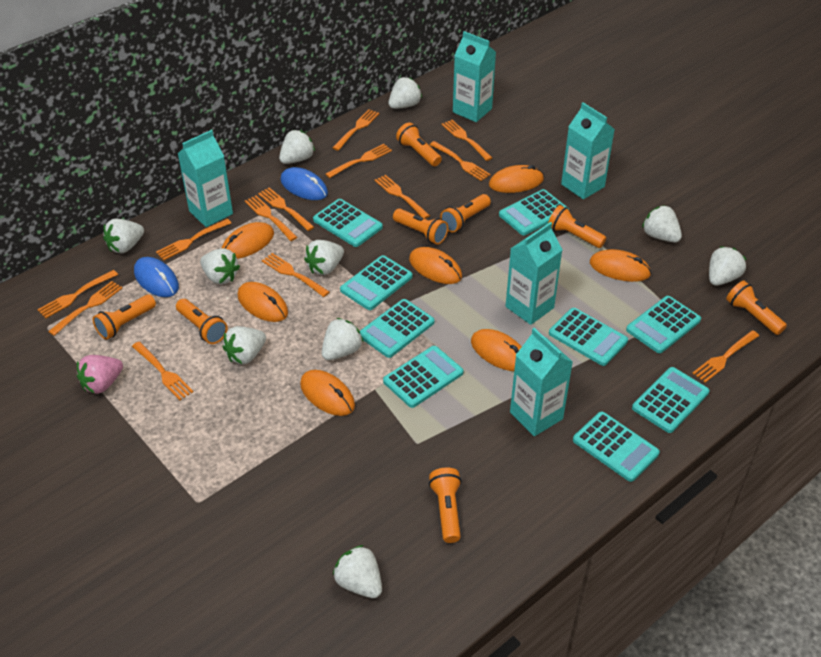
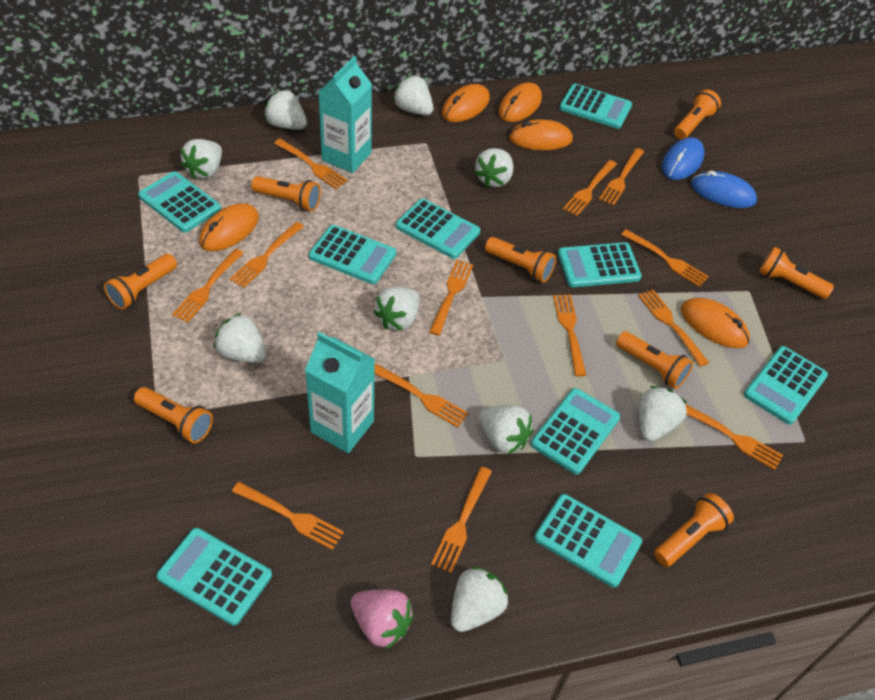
orange mouse: 7 -> 5
turquoise carton: 5 -> 2
white strawberry: 10 -> 9

